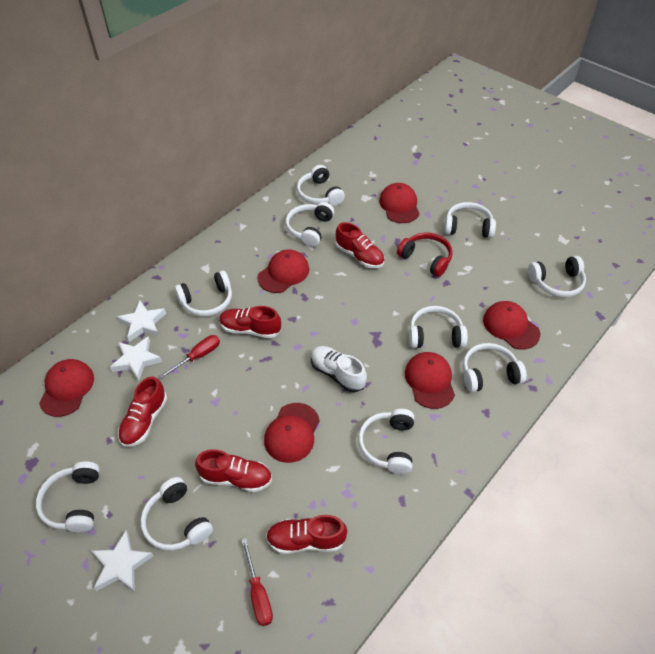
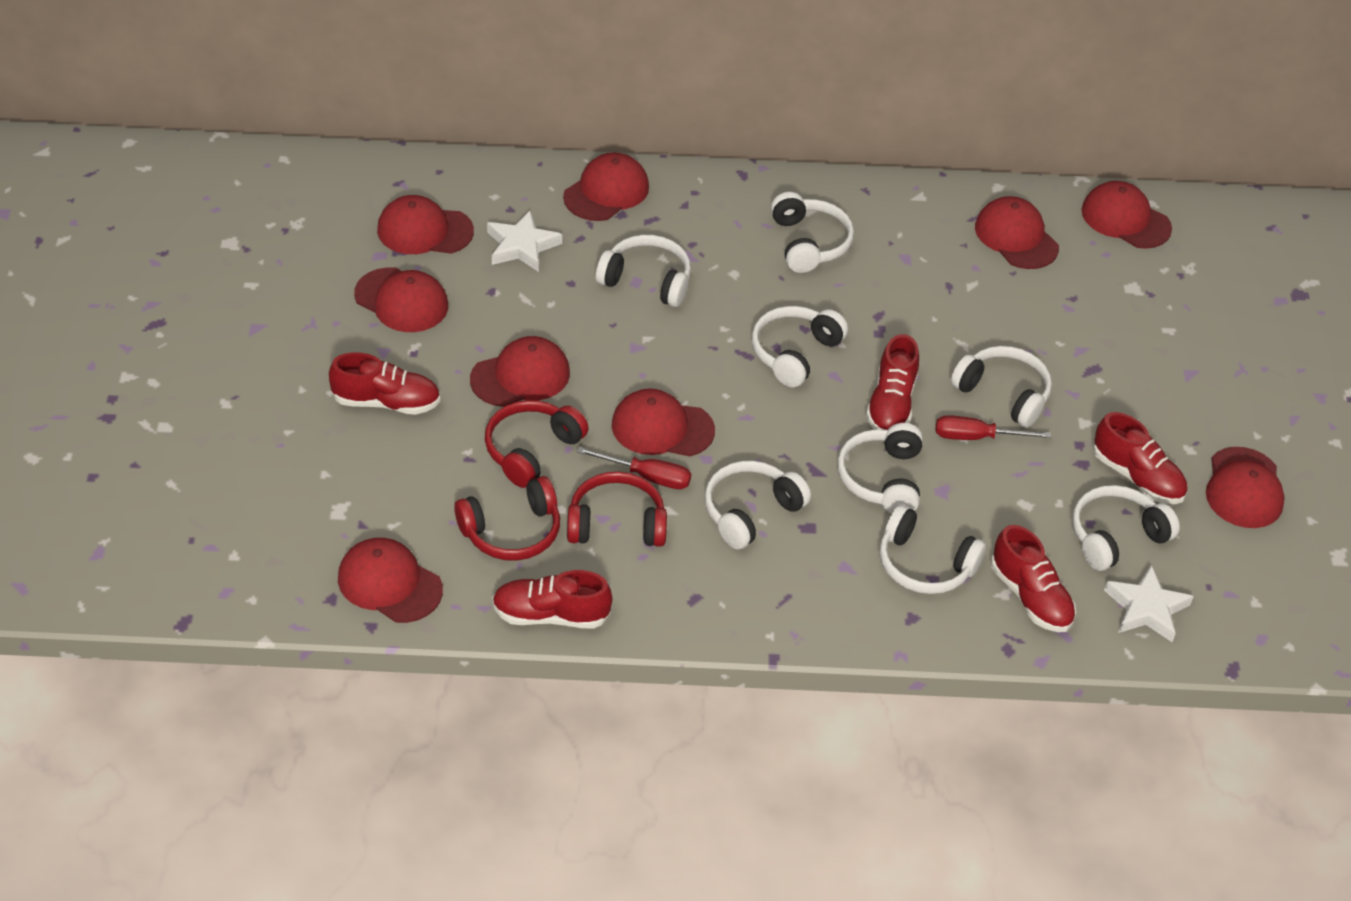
red cap: 6 -> 9
red headphones: 1 -> 3
white headphones: 10 -> 8
white shoe: 1 -> 0
white star: 3 -> 2

